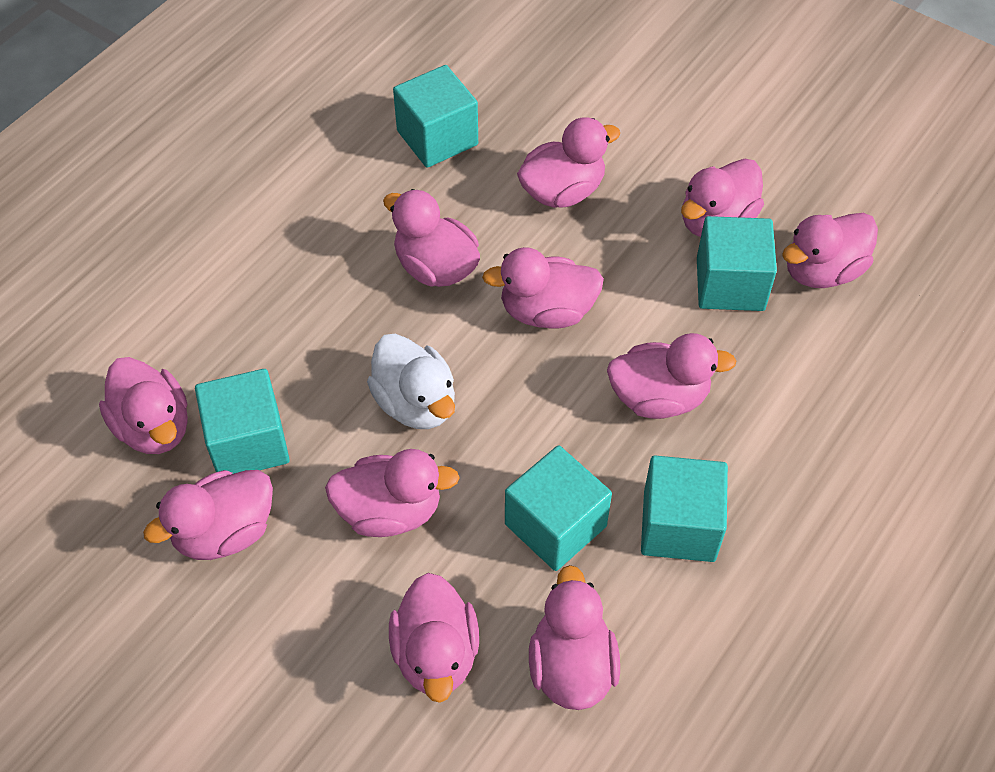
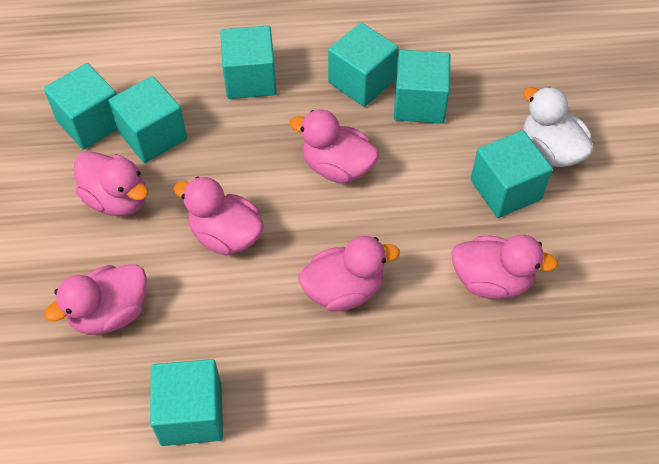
pink duck: 11 -> 6
turquoise cube: 5 -> 7

